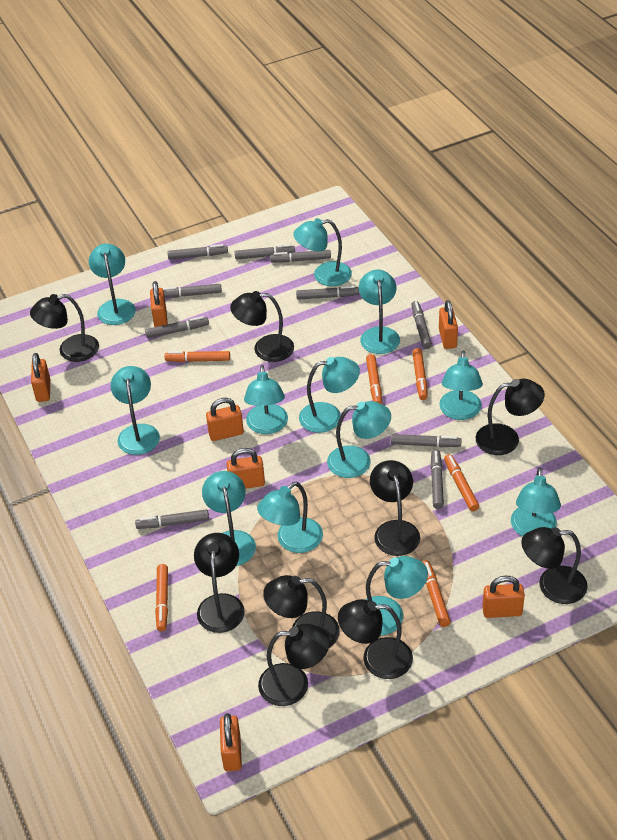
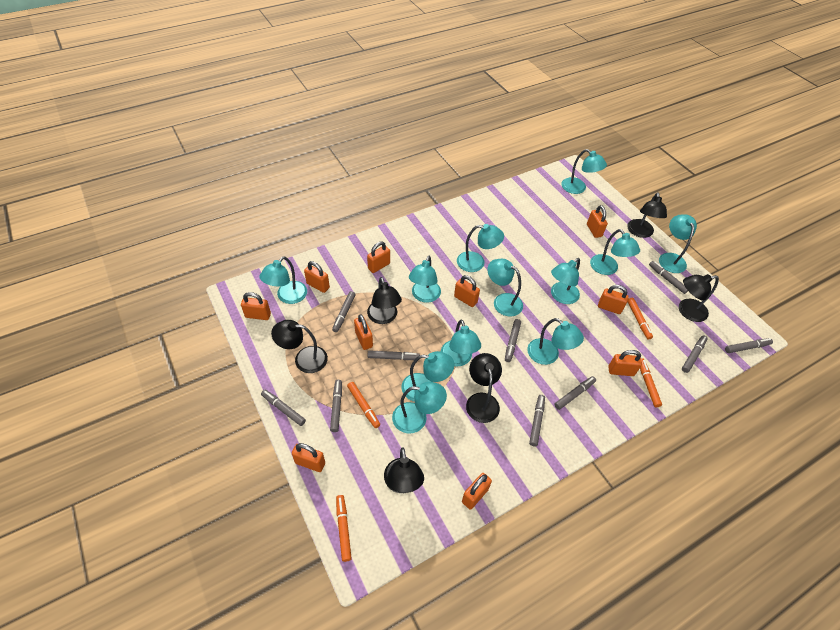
black lamp: 9 -> 6
orange marker: 6 -> 4
orange padlock: 7 -> 10

